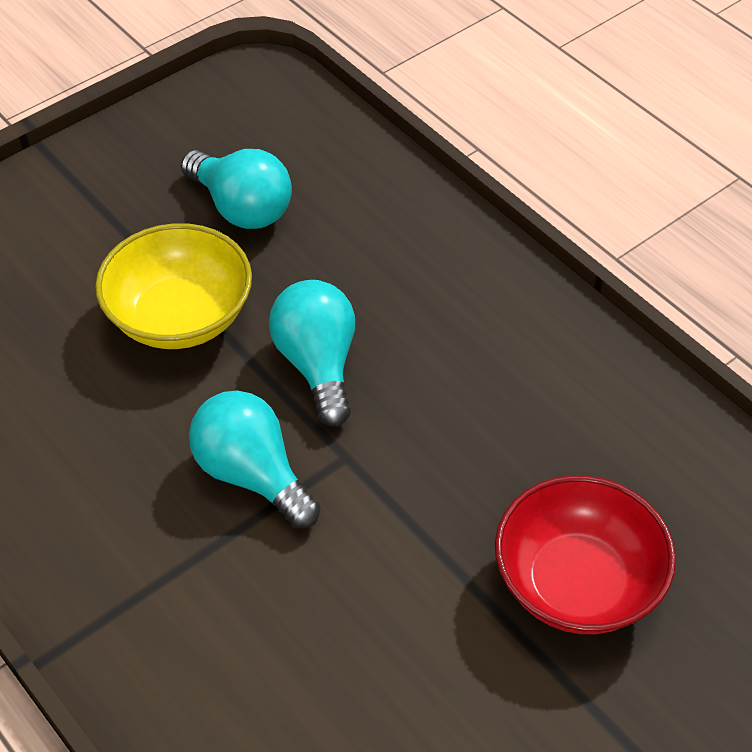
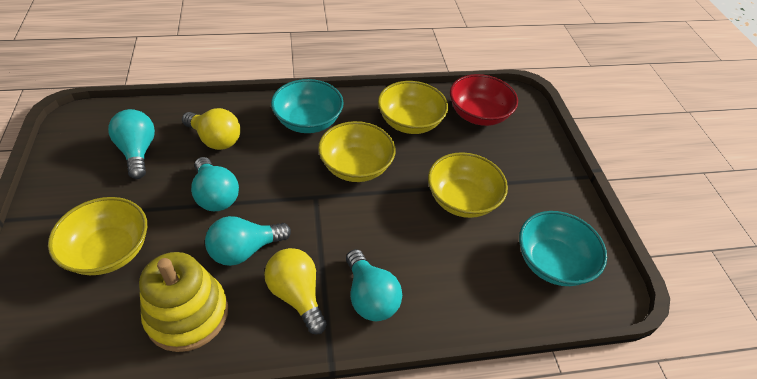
turquoise bowl: 0 -> 2
turquoise light bulb: 3 -> 4
yellow bowl: 1 -> 4
yellow light bulb: 0 -> 2
yellow stacking toy: 0 -> 1

